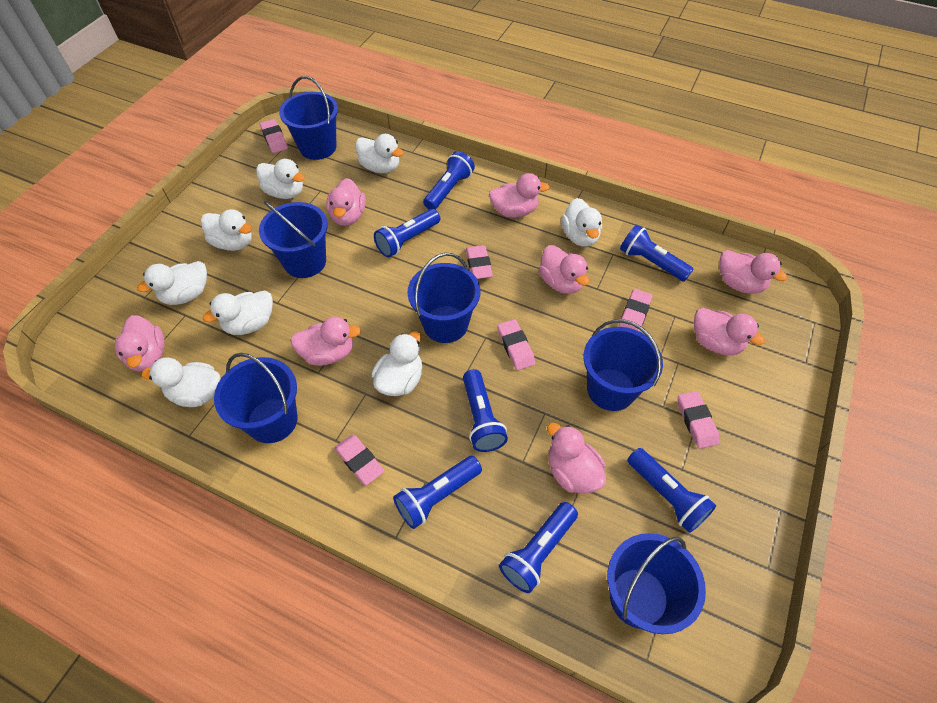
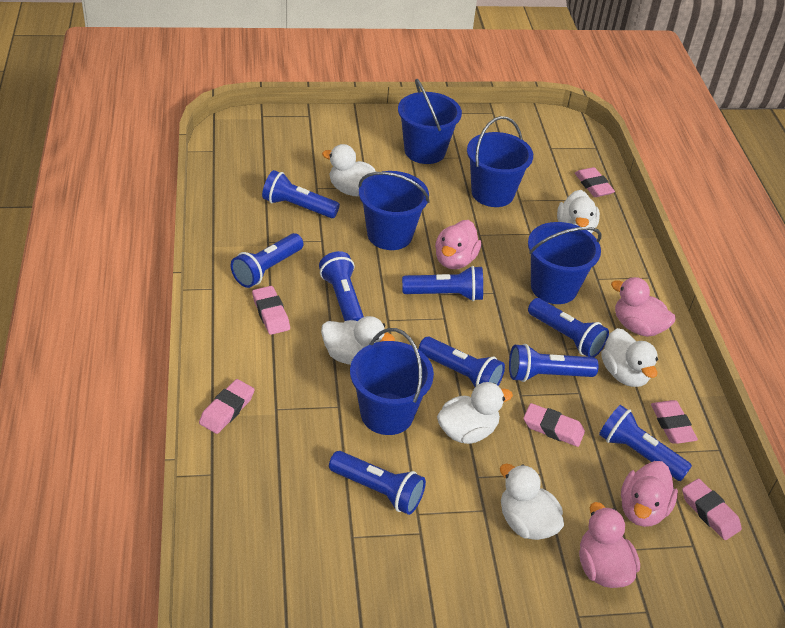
blue bucket: 6 -> 5
blue flashlight: 7 -> 9
pink duck: 8 -> 4
white duck: 8 -> 6

